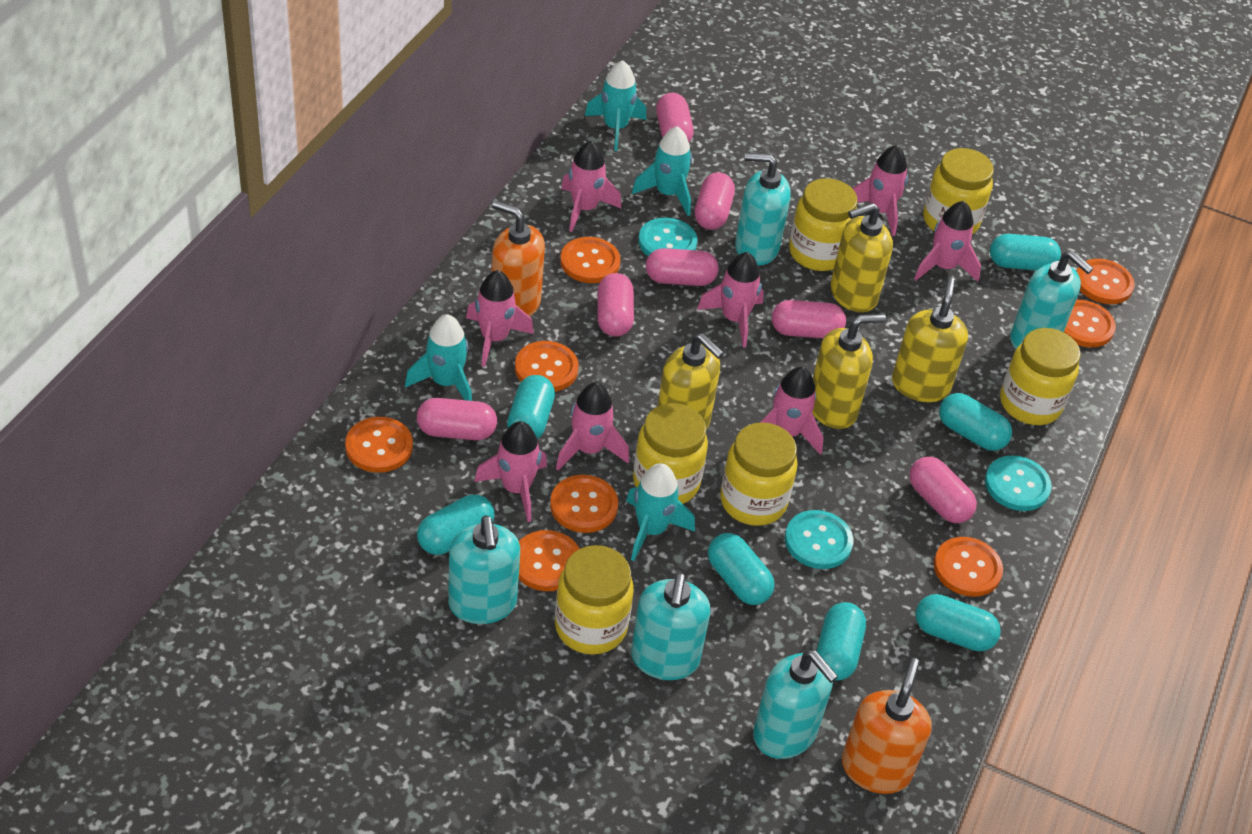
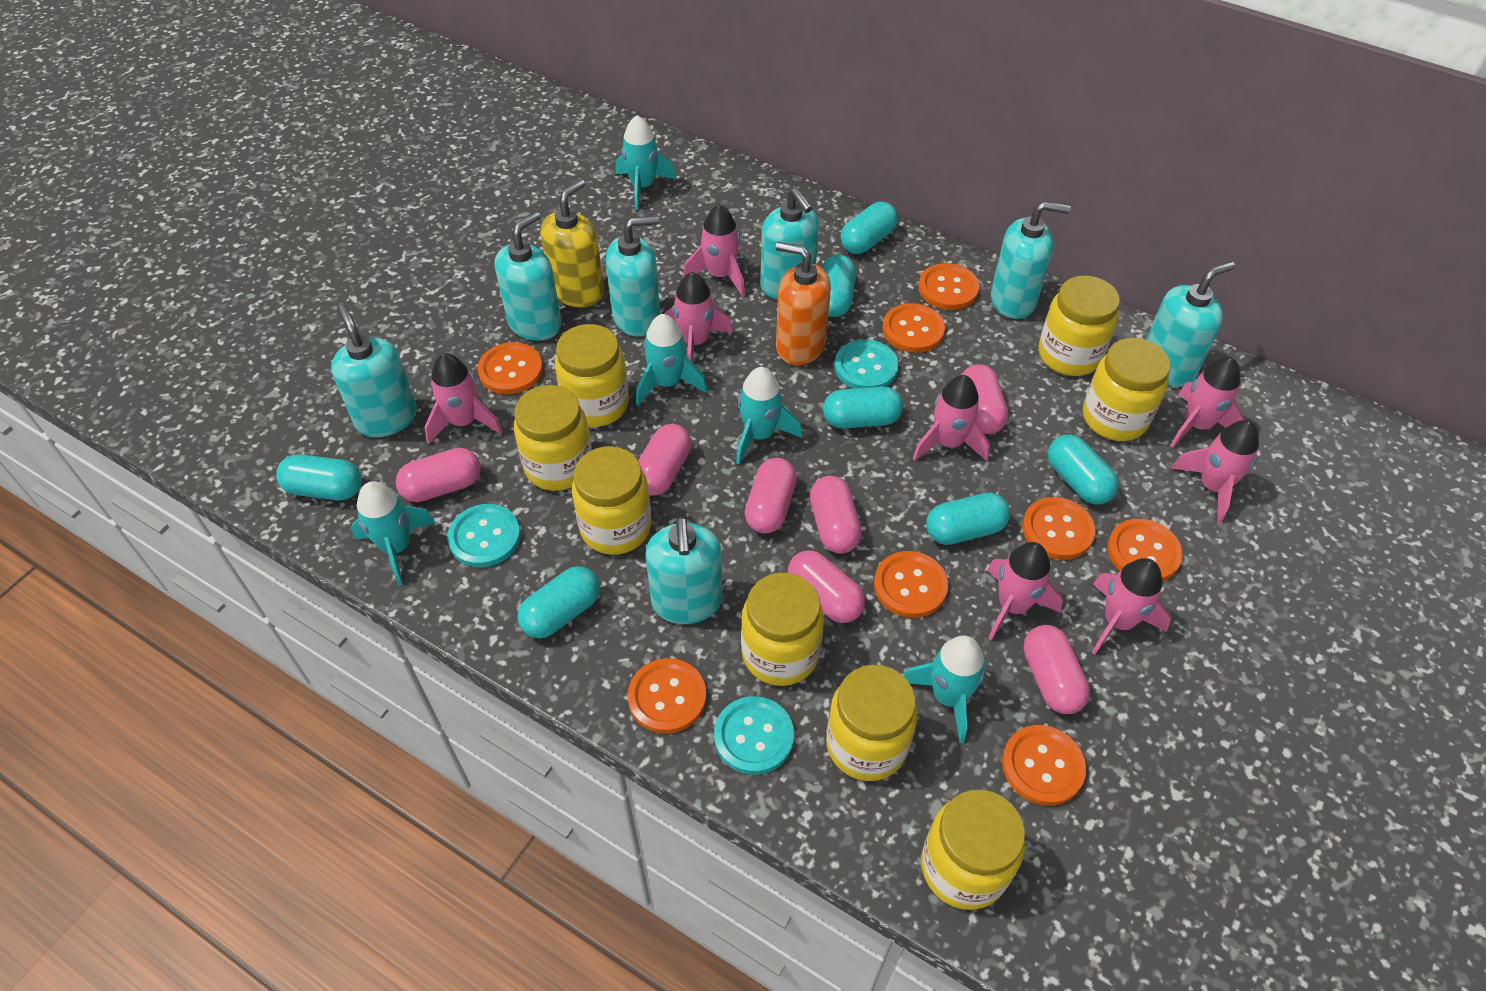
orange soap dispenser: 2 -> 1
turquoise rocket: 4 -> 5
turquoise soap dispenser: 5 -> 7
yellow jar: 6 -> 8
yellow soap dispenser: 4 -> 1

